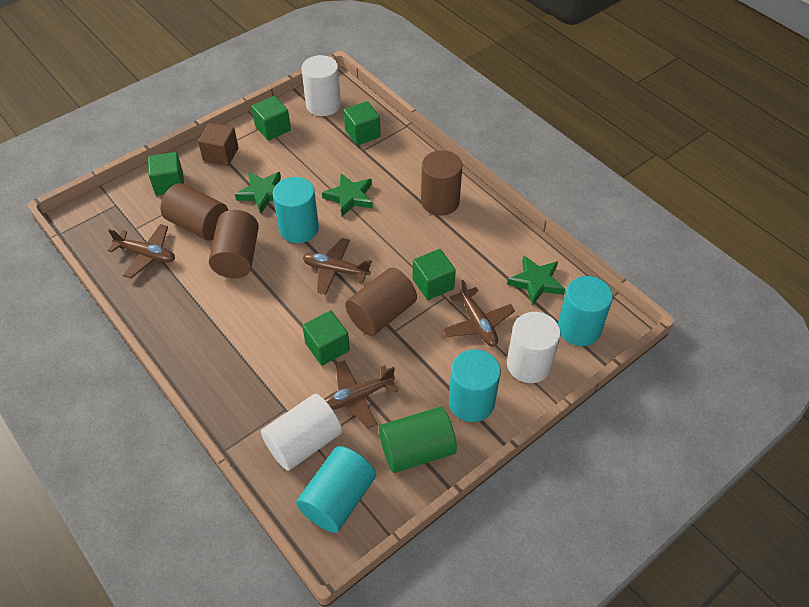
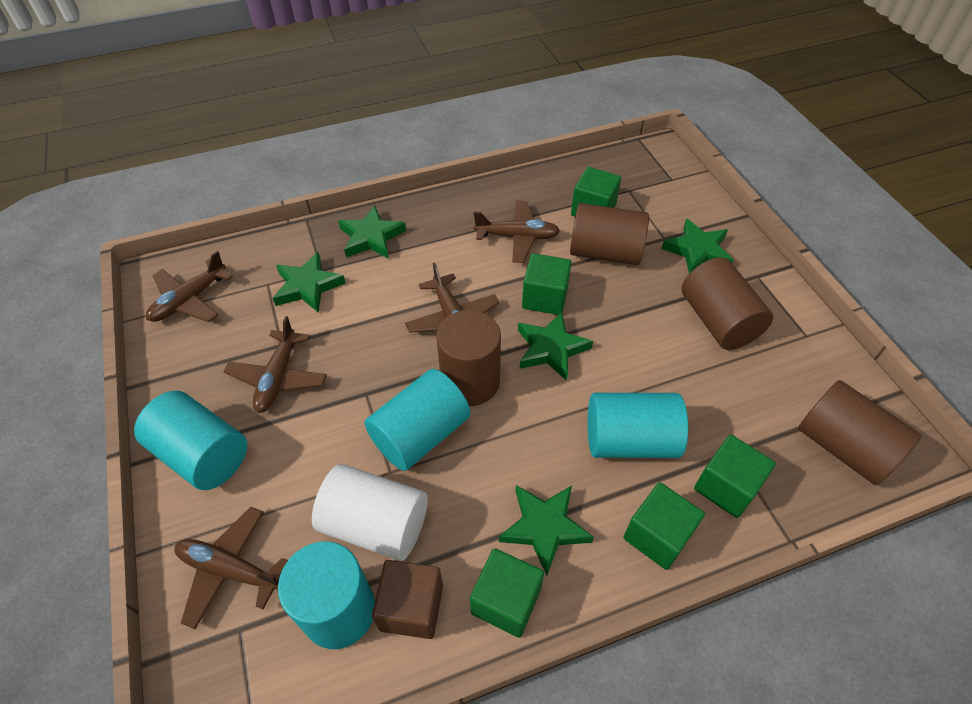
brown plane: 4 -> 5
green cylinder: 1 -> 0
green star: 3 -> 5
white cylinder: 3 -> 1

